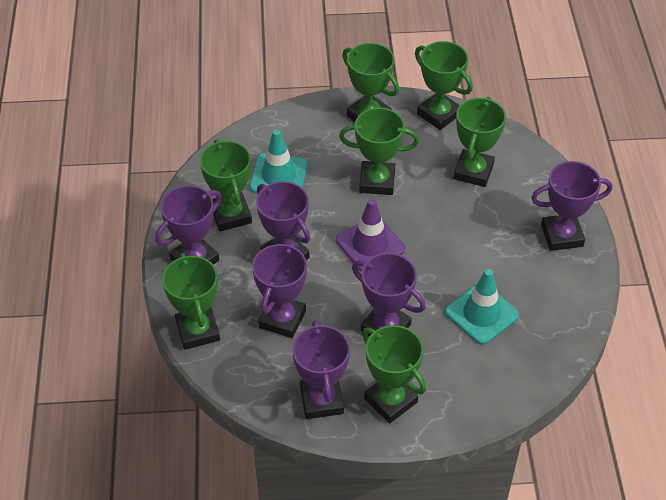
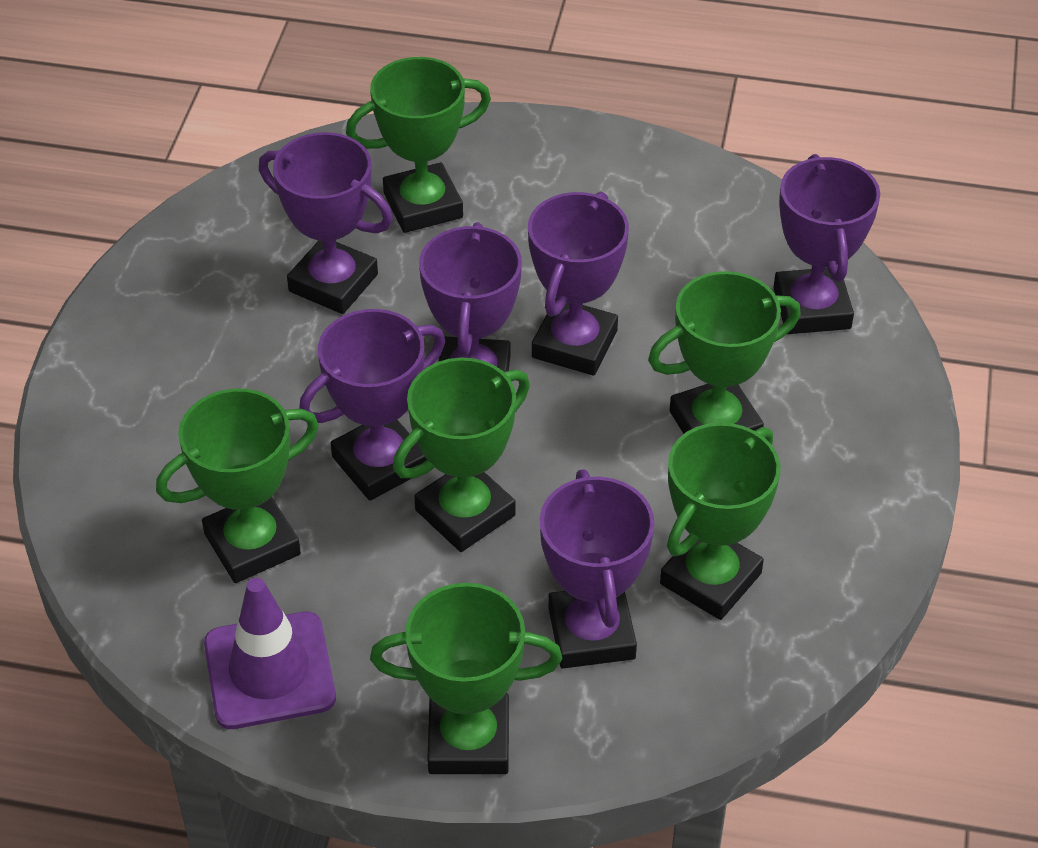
green trophy: 7 -> 6
turquoise traffic cone: 2 -> 0

